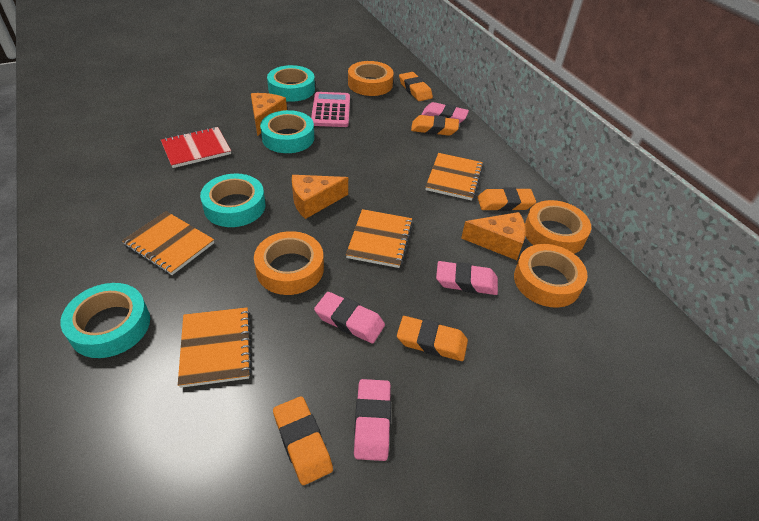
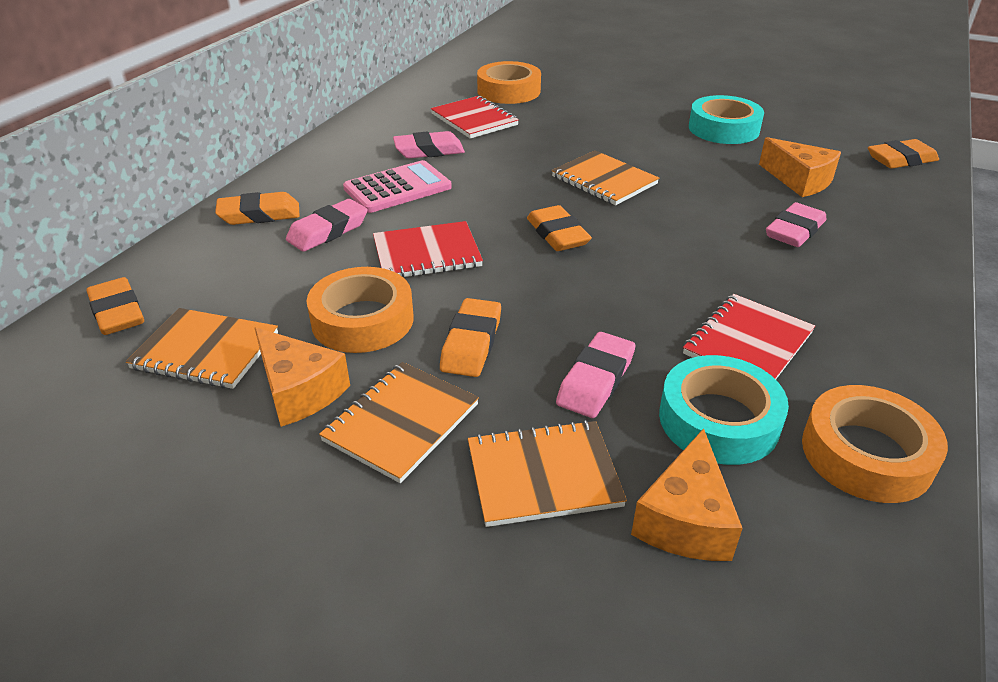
orange tape: 4 -> 3
red notebook: 1 -> 3
turquoise tape: 4 -> 2

